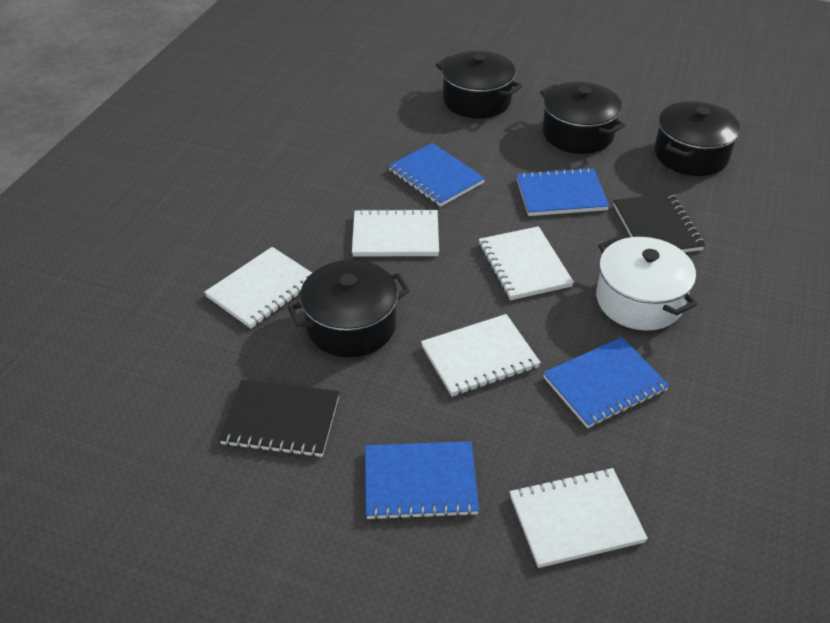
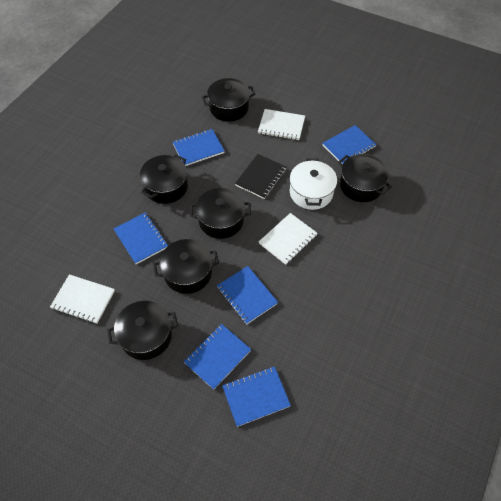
black notebook: 2 -> 1
black pot: 4 -> 6
blue notebook: 4 -> 6
white notebook: 5 -> 3

